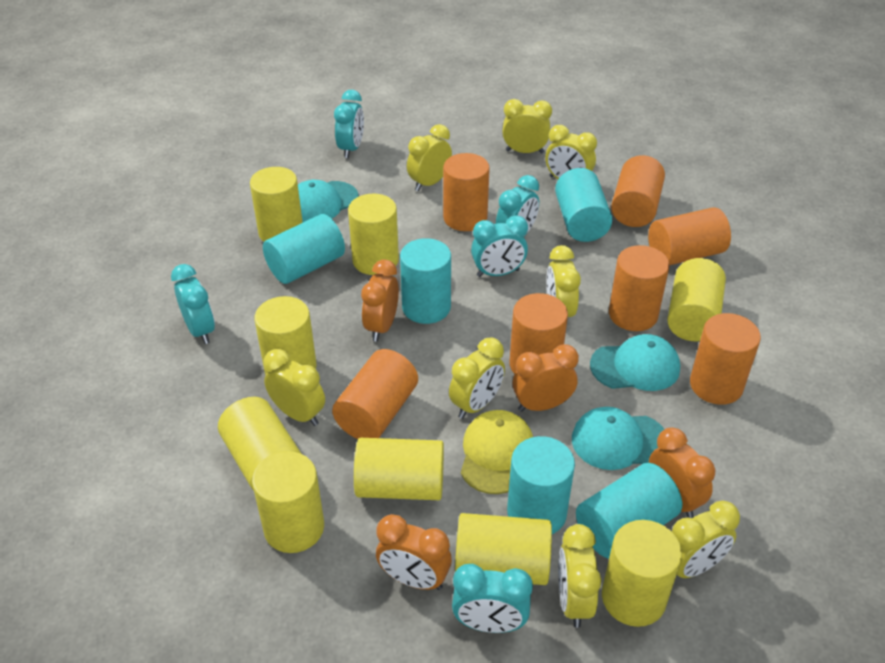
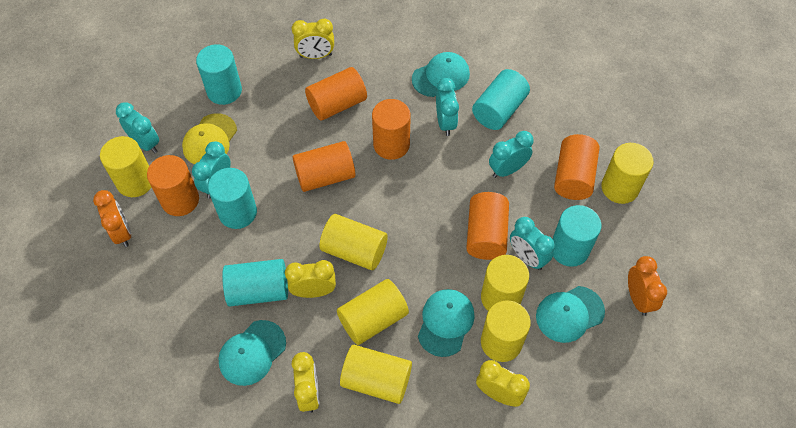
orange clock: 4 -> 2
orange cylinder: 7 -> 6
turquoise cap: 3 -> 4
yellow clock: 8 -> 4
yellow cylinder: 9 -> 7

